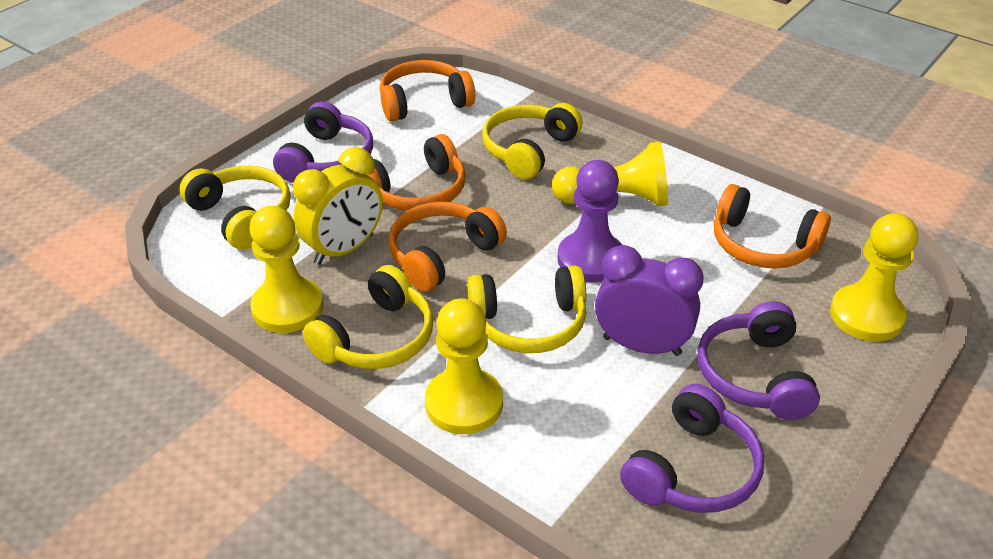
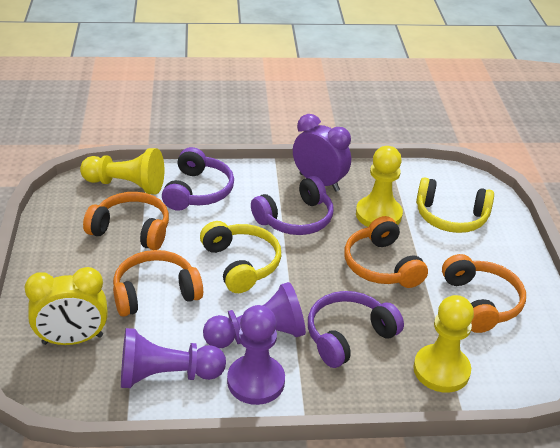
purple pawn: 1 -> 3
yellow headphones: 4 -> 2
yellow pawn: 4 -> 3

